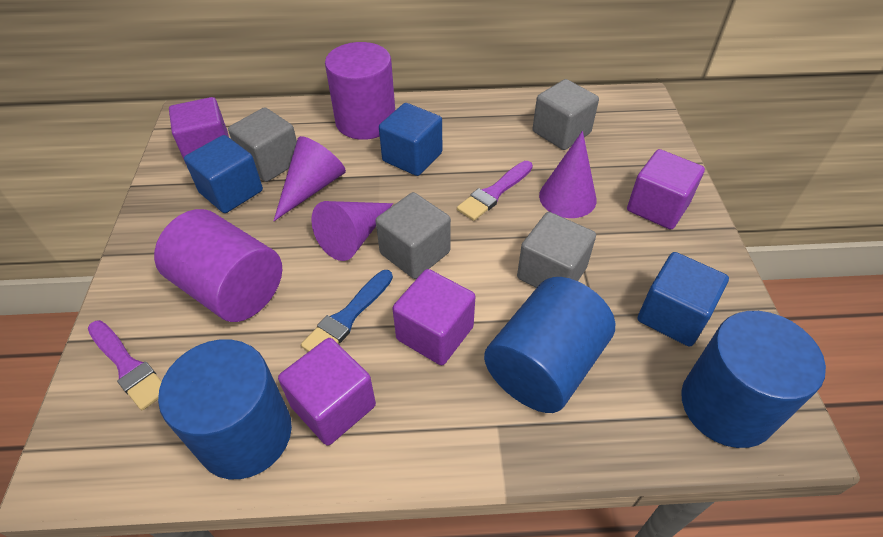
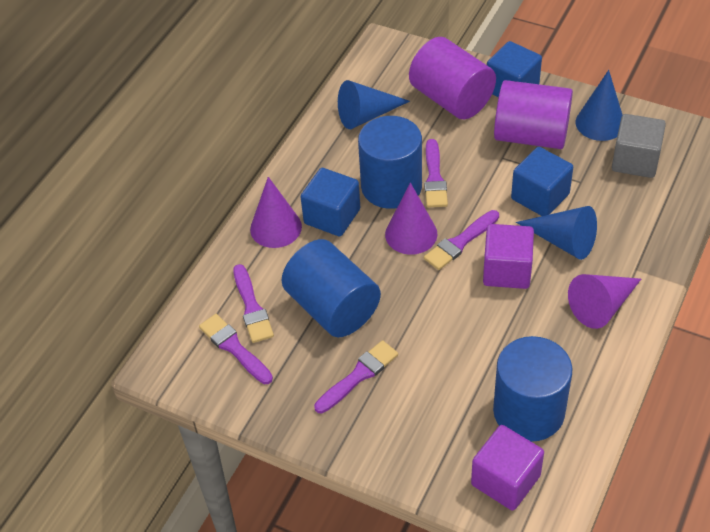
blue brush: 1 -> 0
blue cone: 0 -> 3
grey cube: 4 -> 1
purple brush: 2 -> 5
purple cube: 4 -> 2

